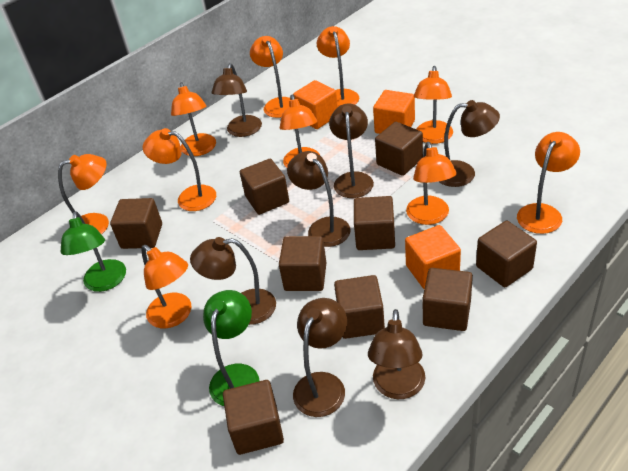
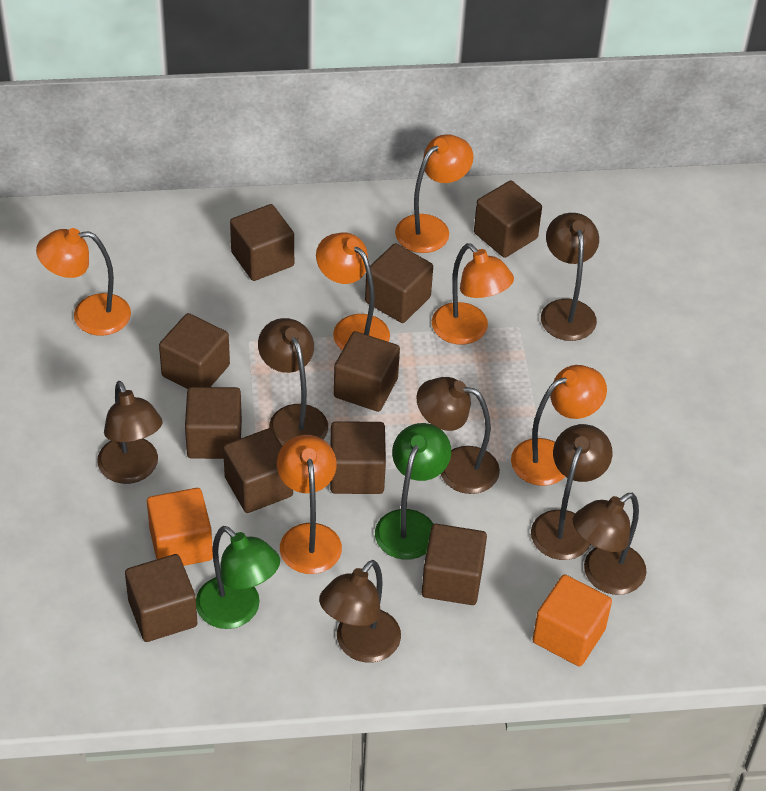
brown cube: 9 -> 10
orange cube: 3 -> 2
orange lamp: 10 -> 6

